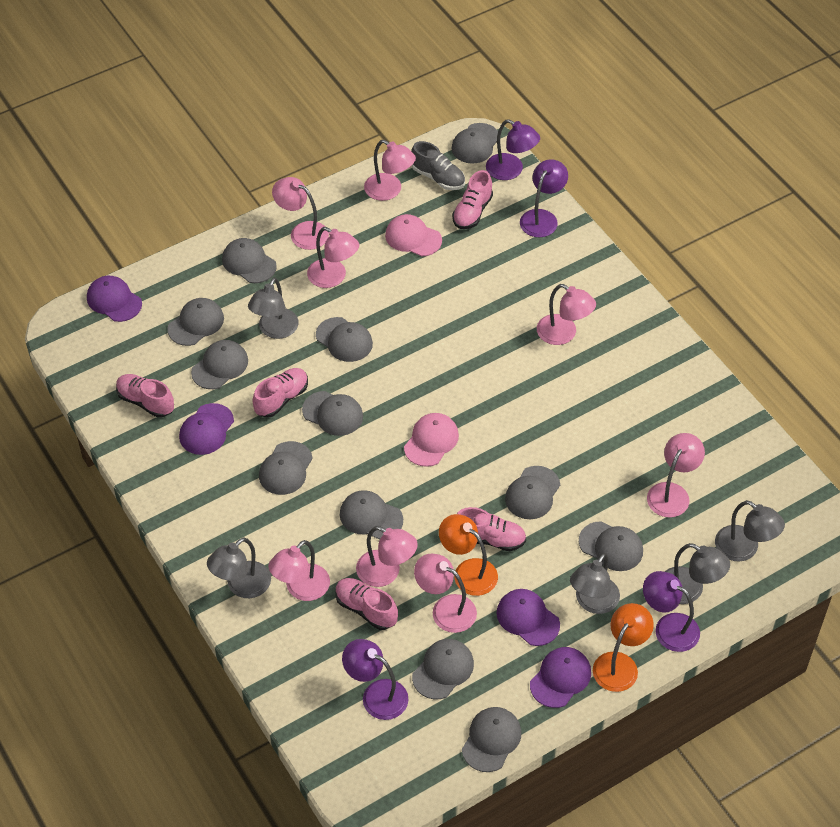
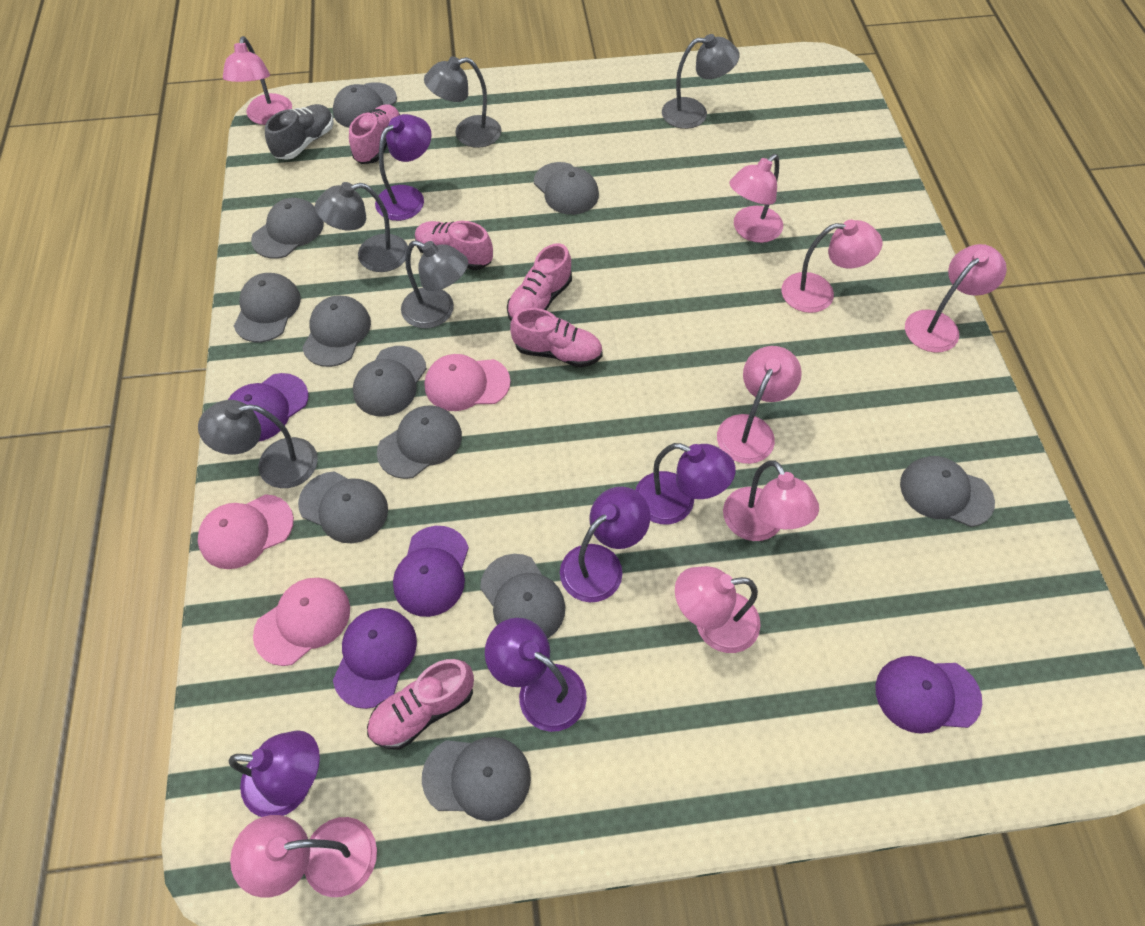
grey cap: 12 -> 11
orange lamp: 2 -> 0
pink cap: 2 -> 3
purple lamp: 4 -> 5

